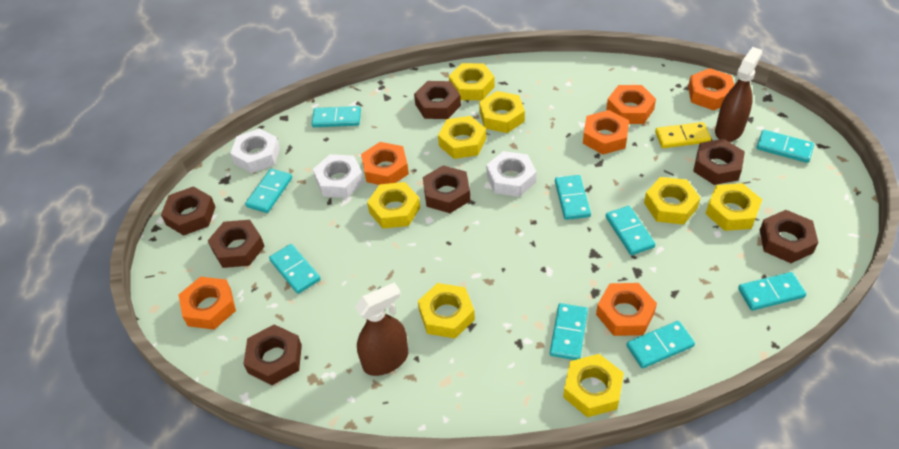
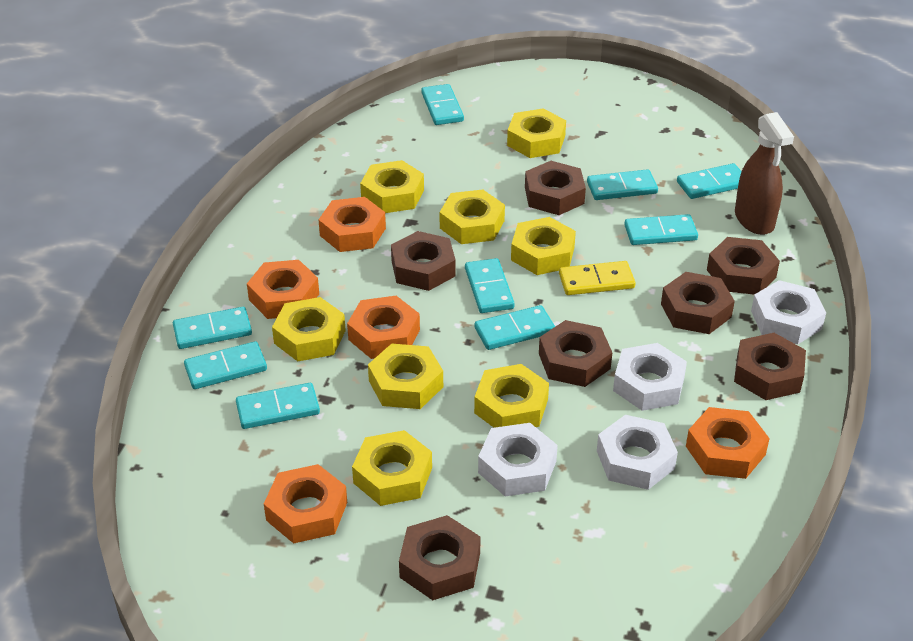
brown spray bottle: 2 -> 1
orange nut: 6 -> 5
white nut: 3 -> 4

